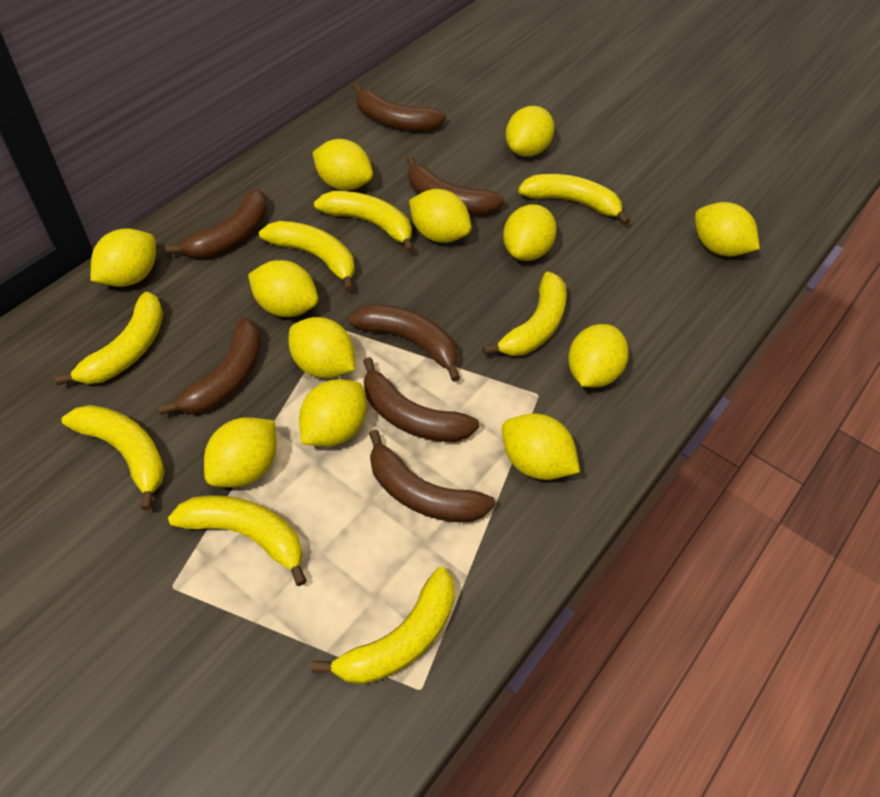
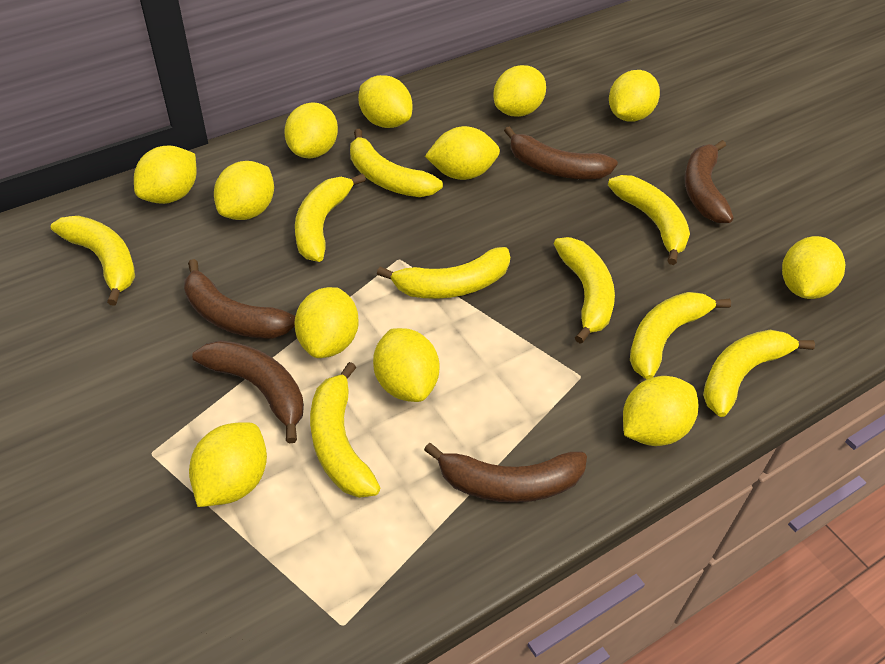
brown banana: 7 -> 5
yellow banana: 8 -> 9

